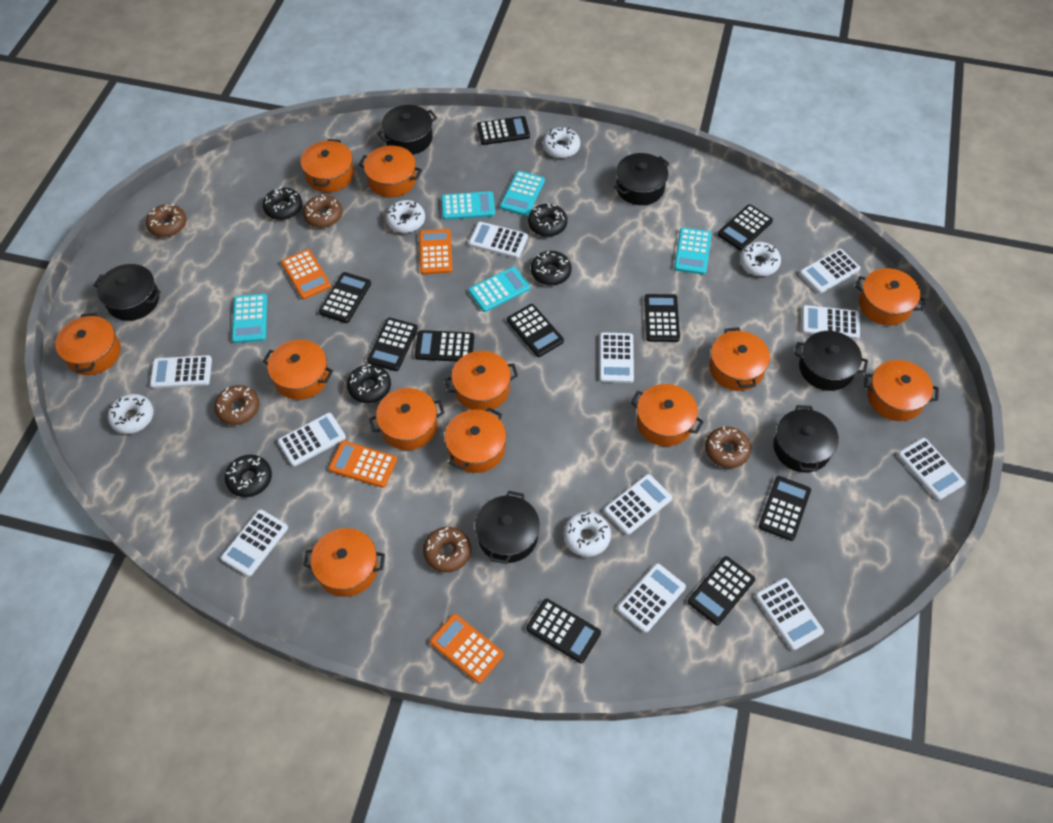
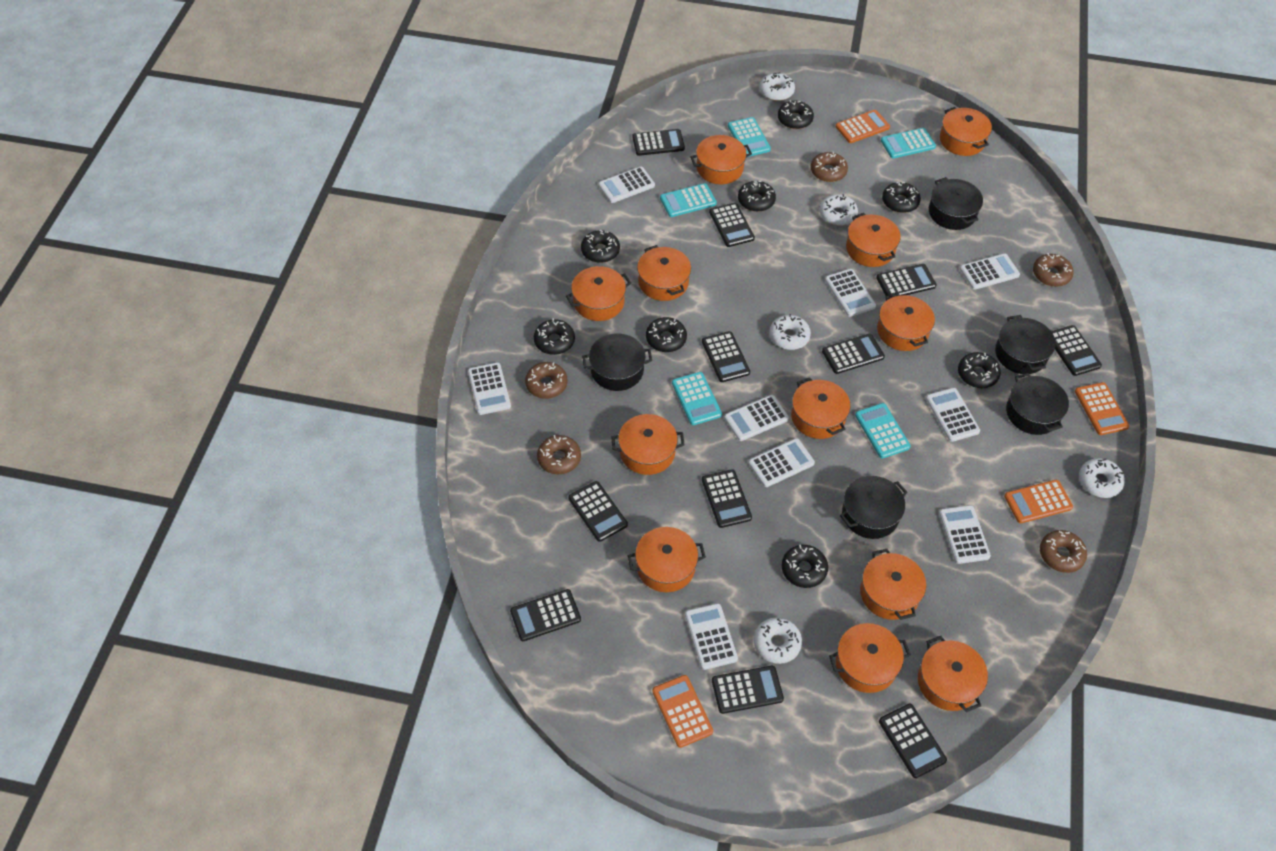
black calculator: 10 -> 11
black donut: 5 -> 8
black pot: 6 -> 5
white calculator: 11 -> 9

